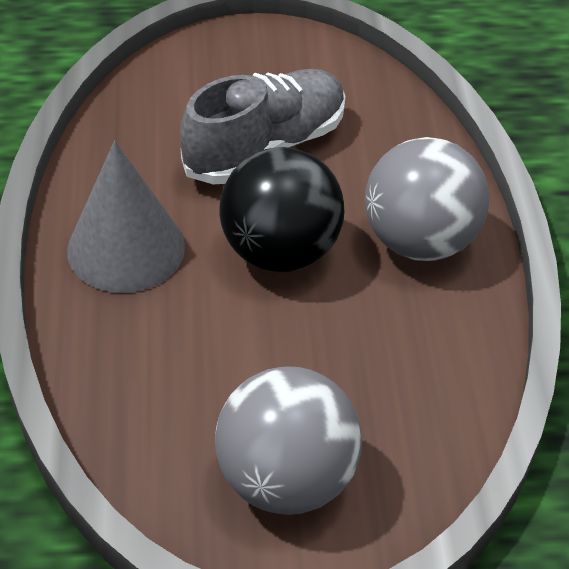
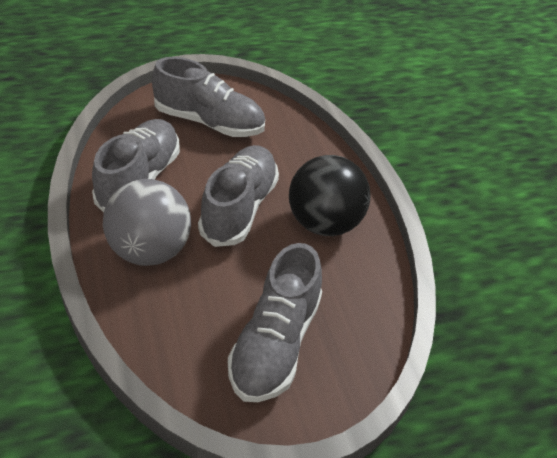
grey ball: 2 -> 1
grey cone: 1 -> 0
grey shoe: 1 -> 4

